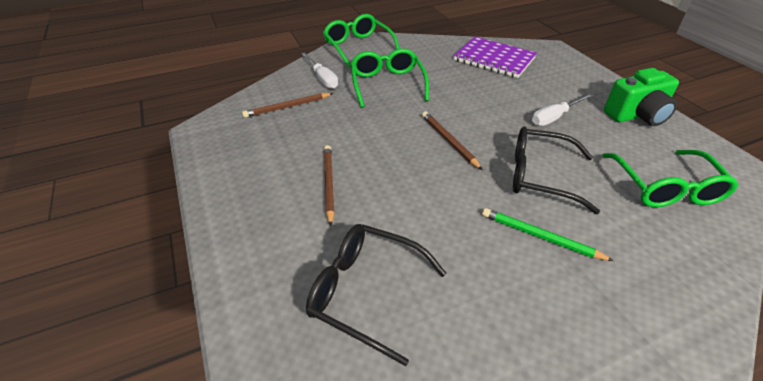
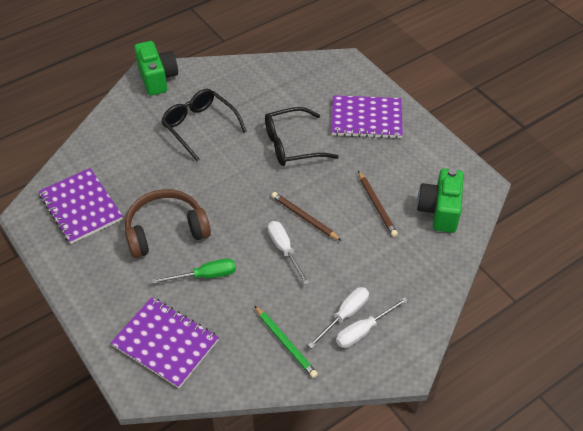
brown headphones: 0 -> 1
brown pencil: 3 -> 2
green camera: 1 -> 2
green glasses: 3 -> 0
green screwdriver: 0 -> 1
purple notebook: 1 -> 3
white screwdriver: 2 -> 3

